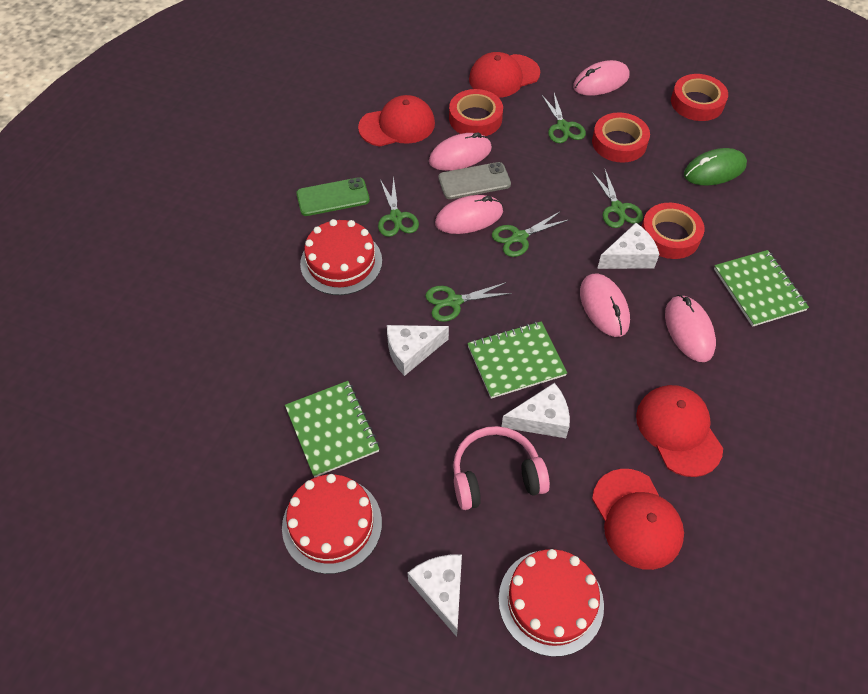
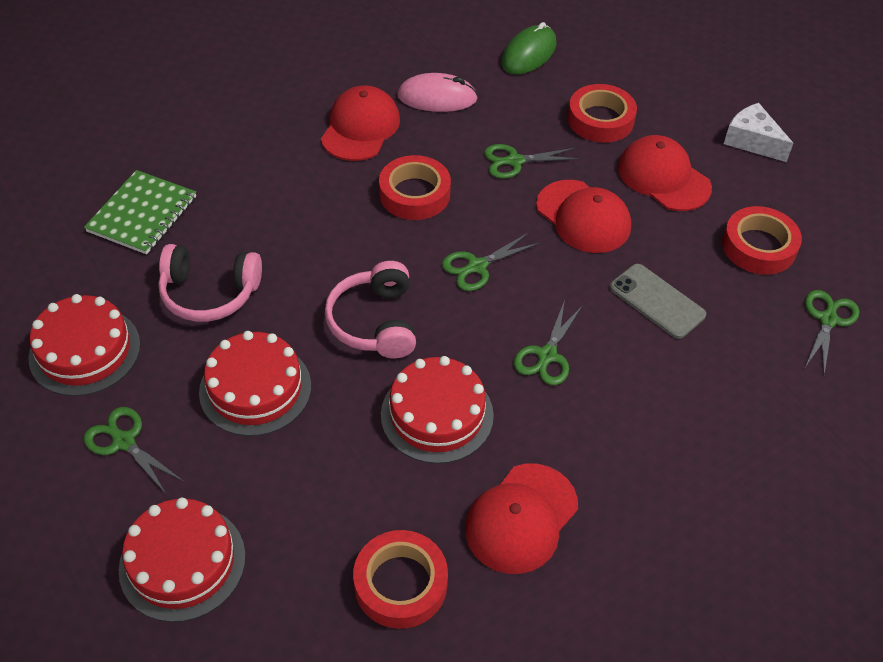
green notebook: 3 -> 1
green phone: 1 -> 0
pink headphones: 1 -> 2
pink mouse: 5 -> 1
red cake: 3 -> 4
white cheese: 4 -> 1

